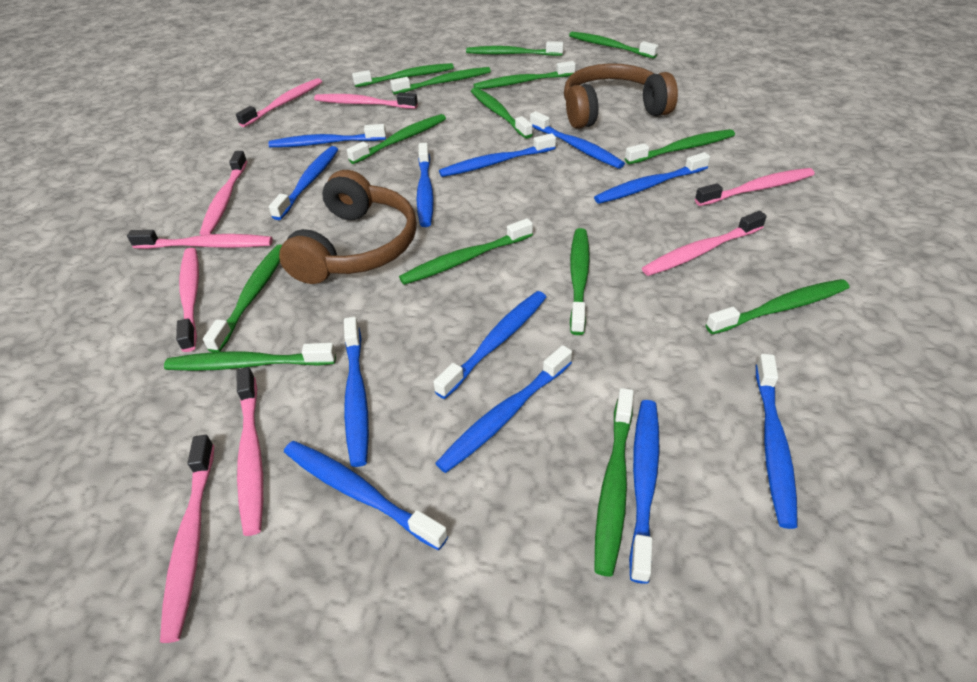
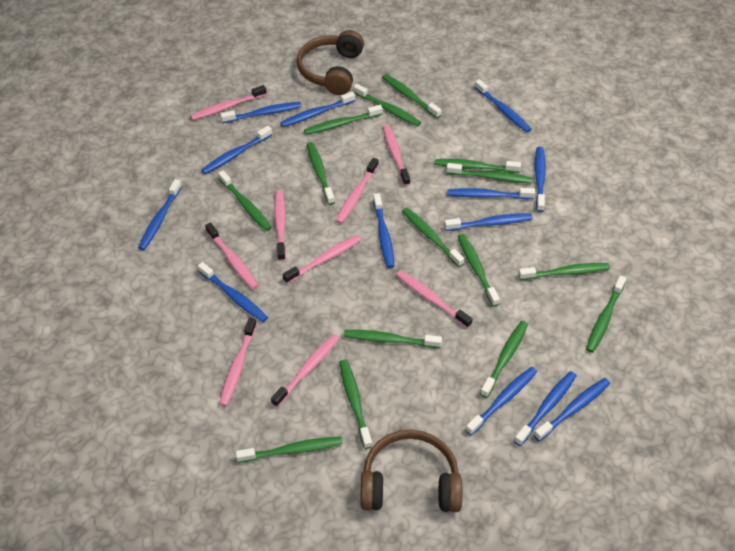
blue toothbrush: 12 -> 13
green toothbrush: 14 -> 15

